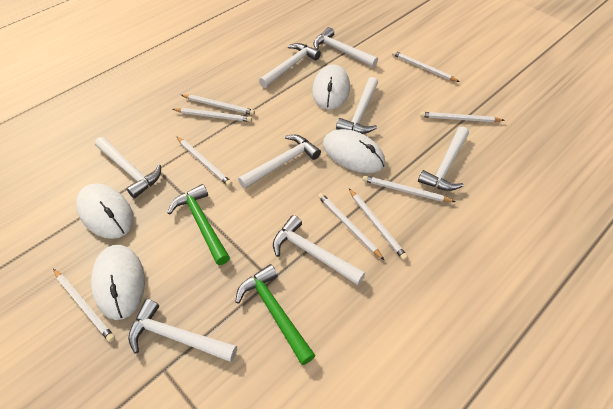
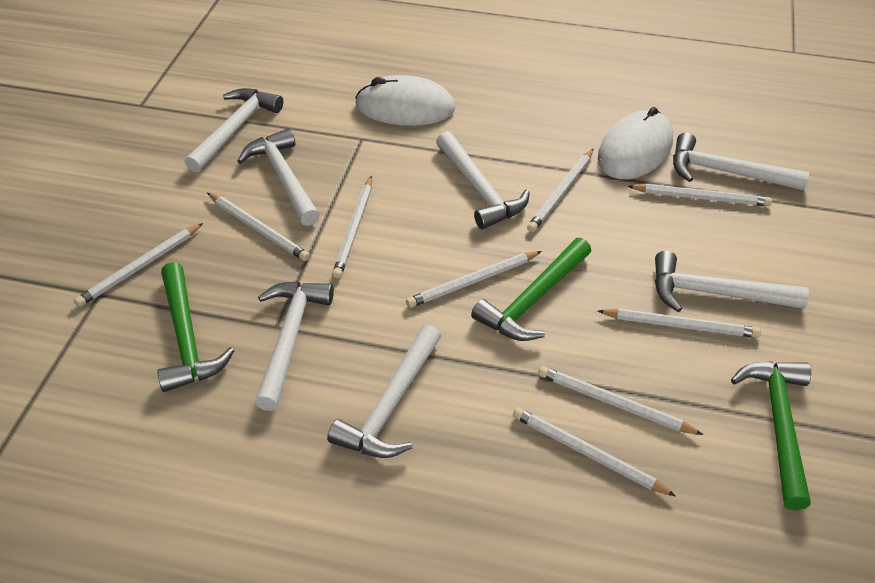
green hammer: 2 -> 3
white hammer: 8 -> 7
white mouse: 4 -> 2

